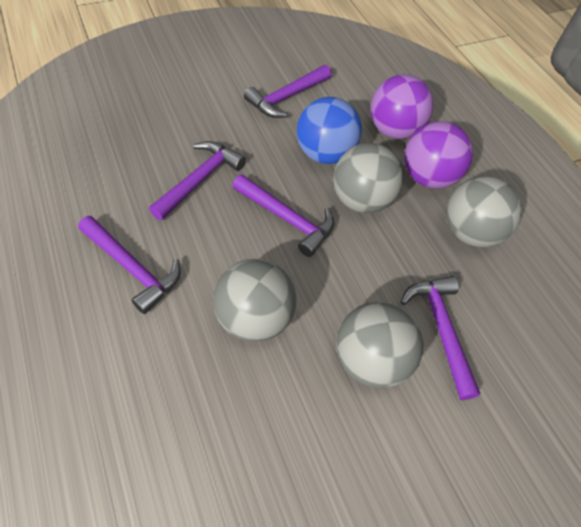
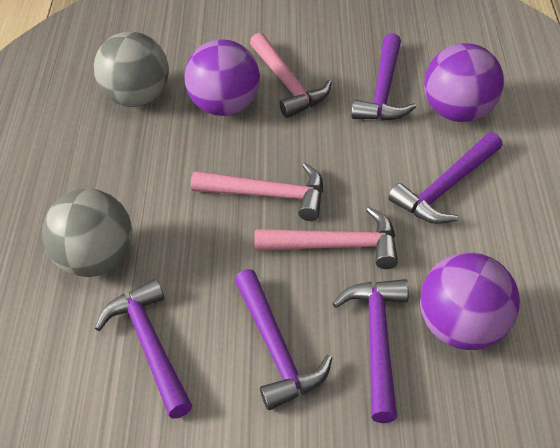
blue ball: 1 -> 0
grey ball: 4 -> 2
pink hammer: 0 -> 3
purple ball: 2 -> 3

